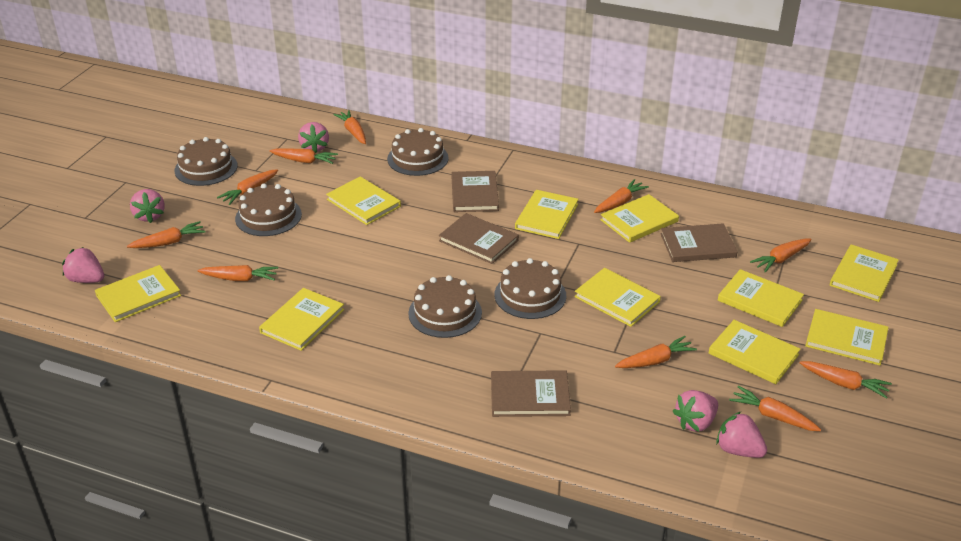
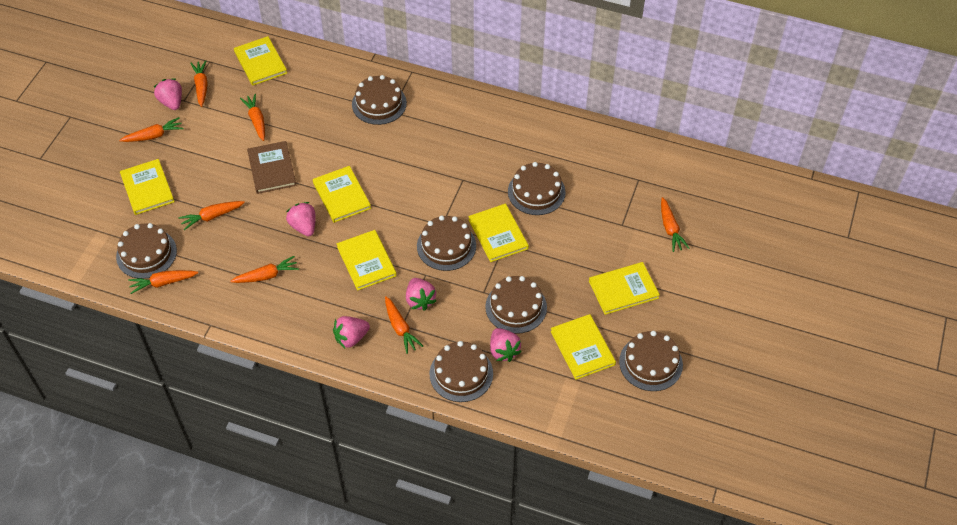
brown book: 4 -> 1
brown cake: 5 -> 7
orange carrot: 10 -> 8
yellow book: 10 -> 7

